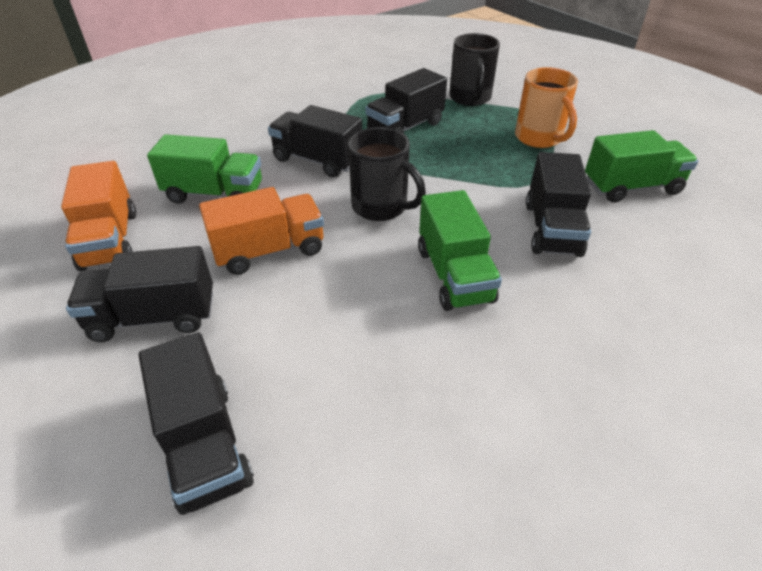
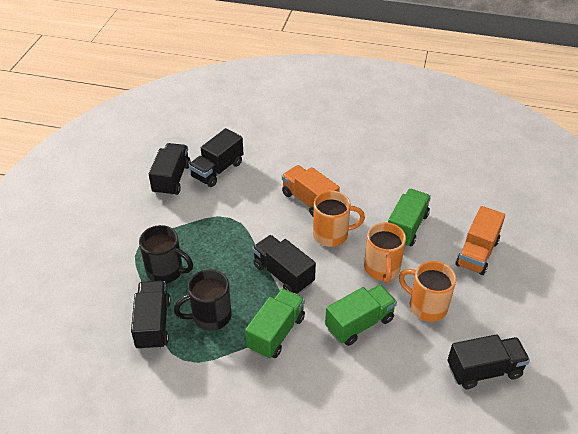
orange mug: 1 -> 3

